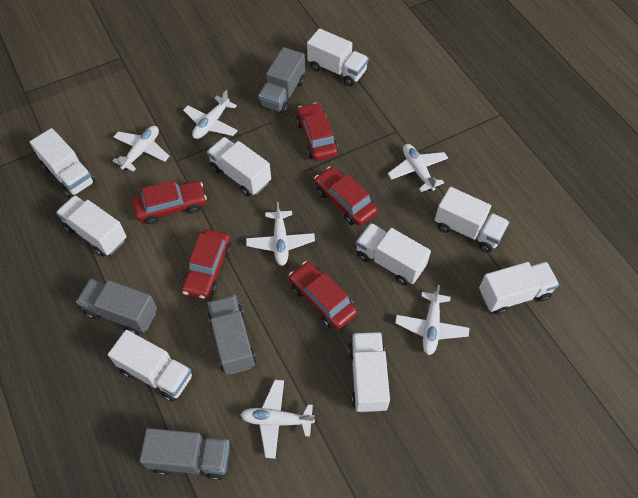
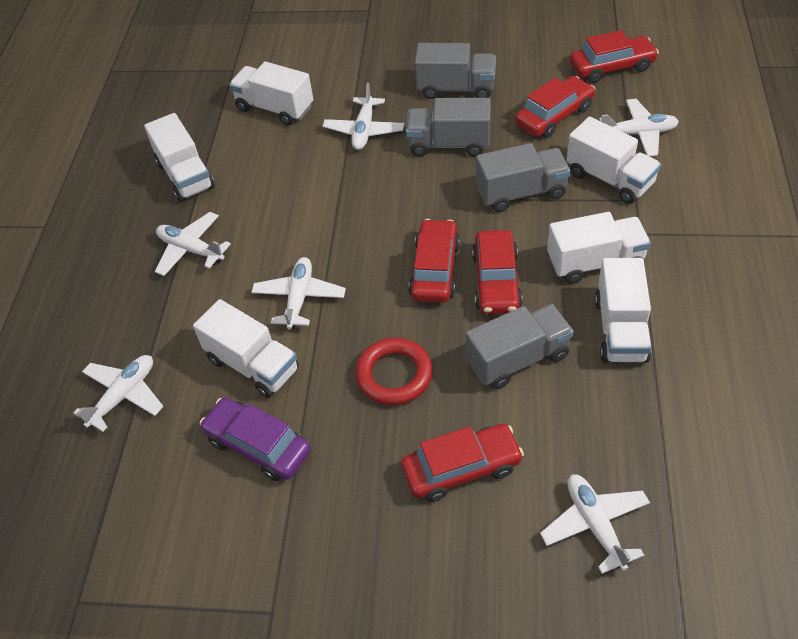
purple car: 0 -> 1
red ring: 0 -> 1
white truck: 9 -> 6

